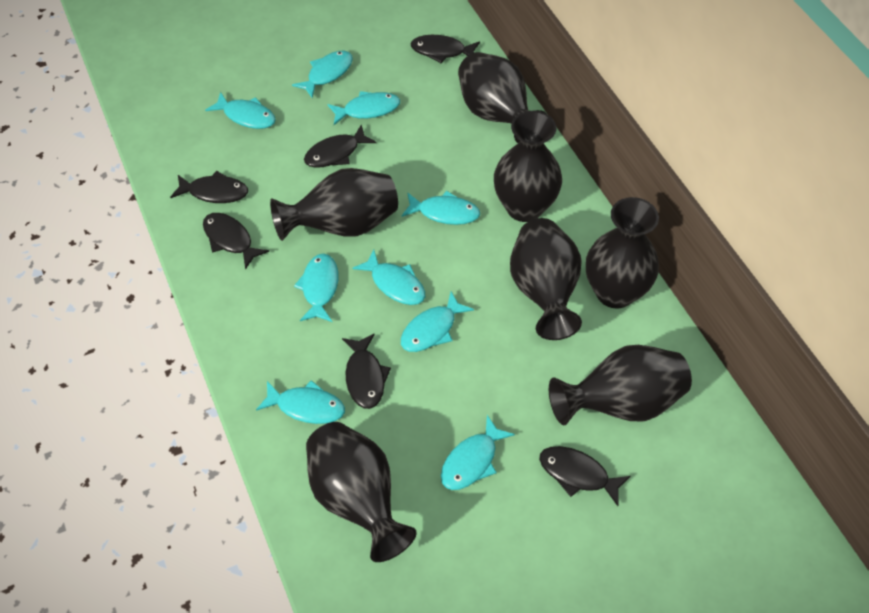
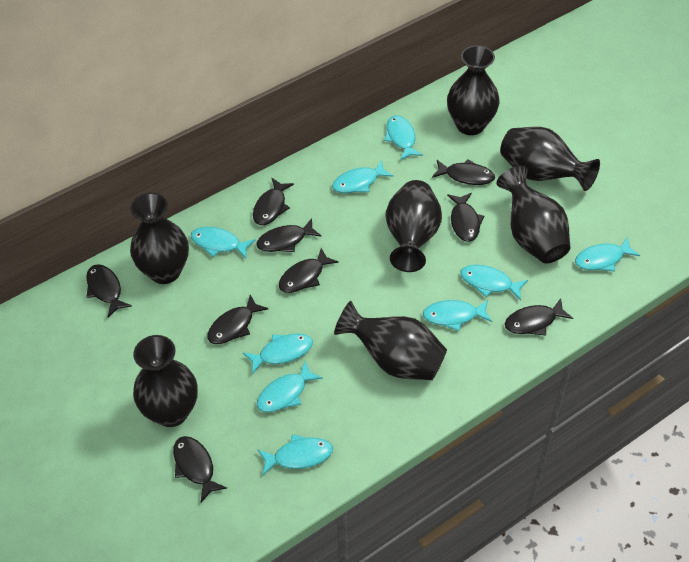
black fish: 6 -> 9

